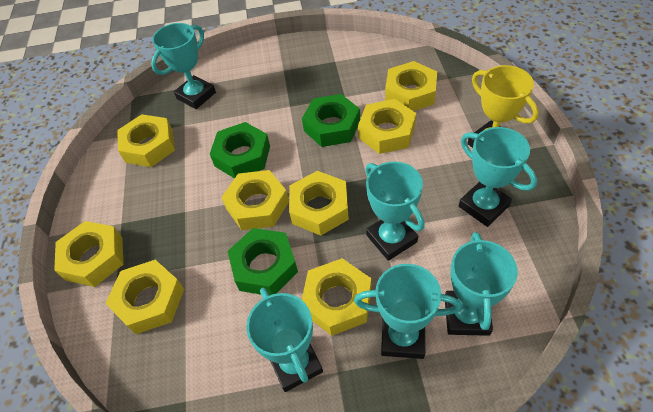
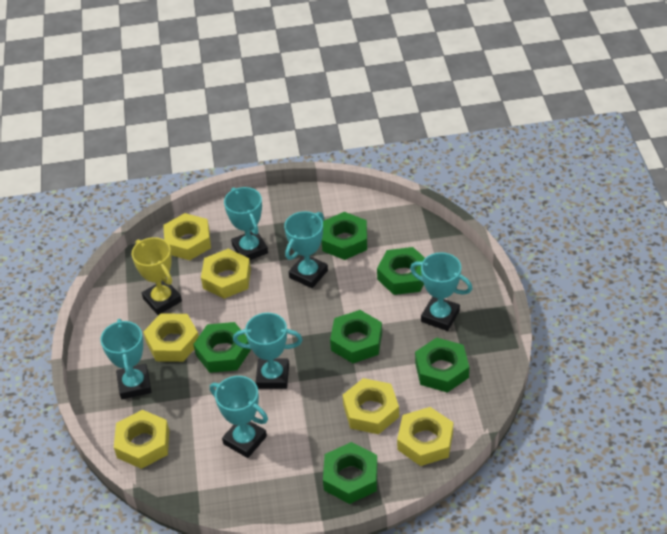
green nut: 3 -> 6
yellow nut: 8 -> 6

